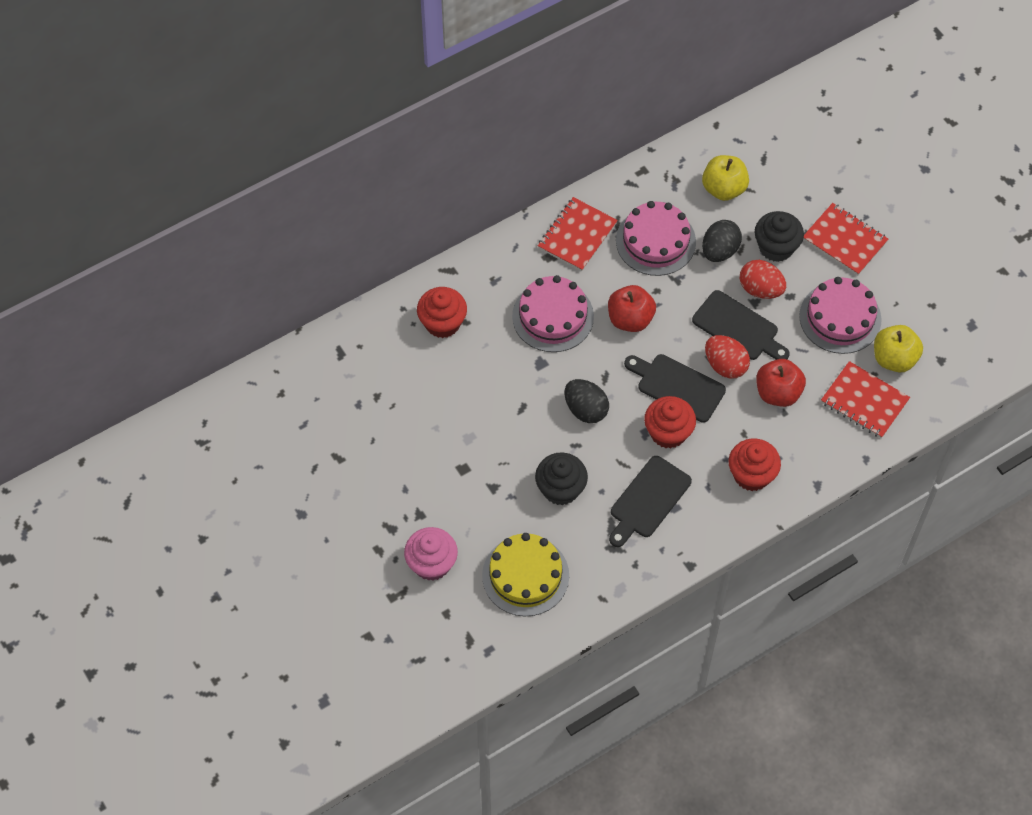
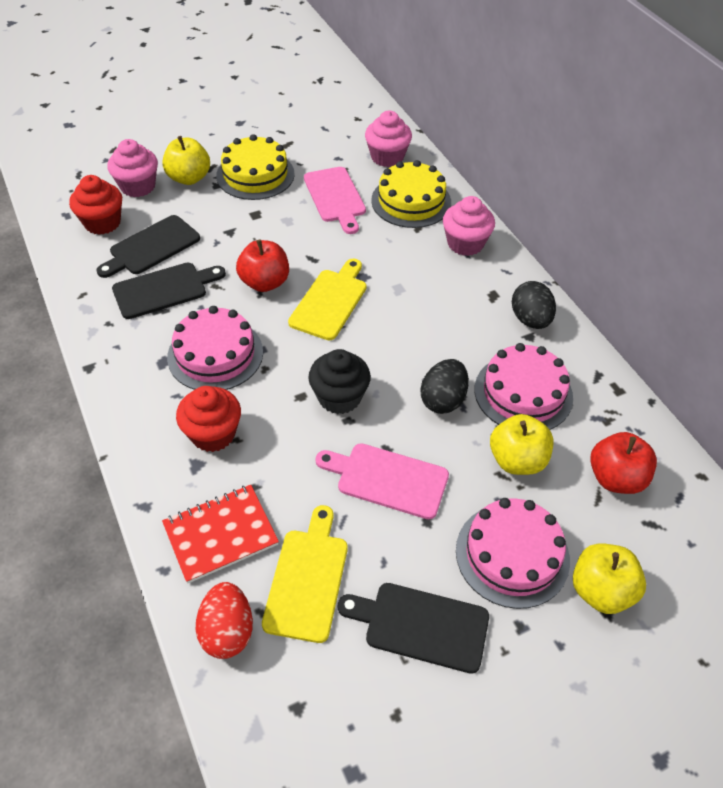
black cupcake: 2 -> 1
pink cupcake: 1 -> 3
pink cutting board: 0 -> 2
red cupcake: 3 -> 2
red egg: 2 -> 1
red notebook: 3 -> 1
yellow apple: 2 -> 3
yellow cake: 1 -> 2
yellow cutting board: 0 -> 2

